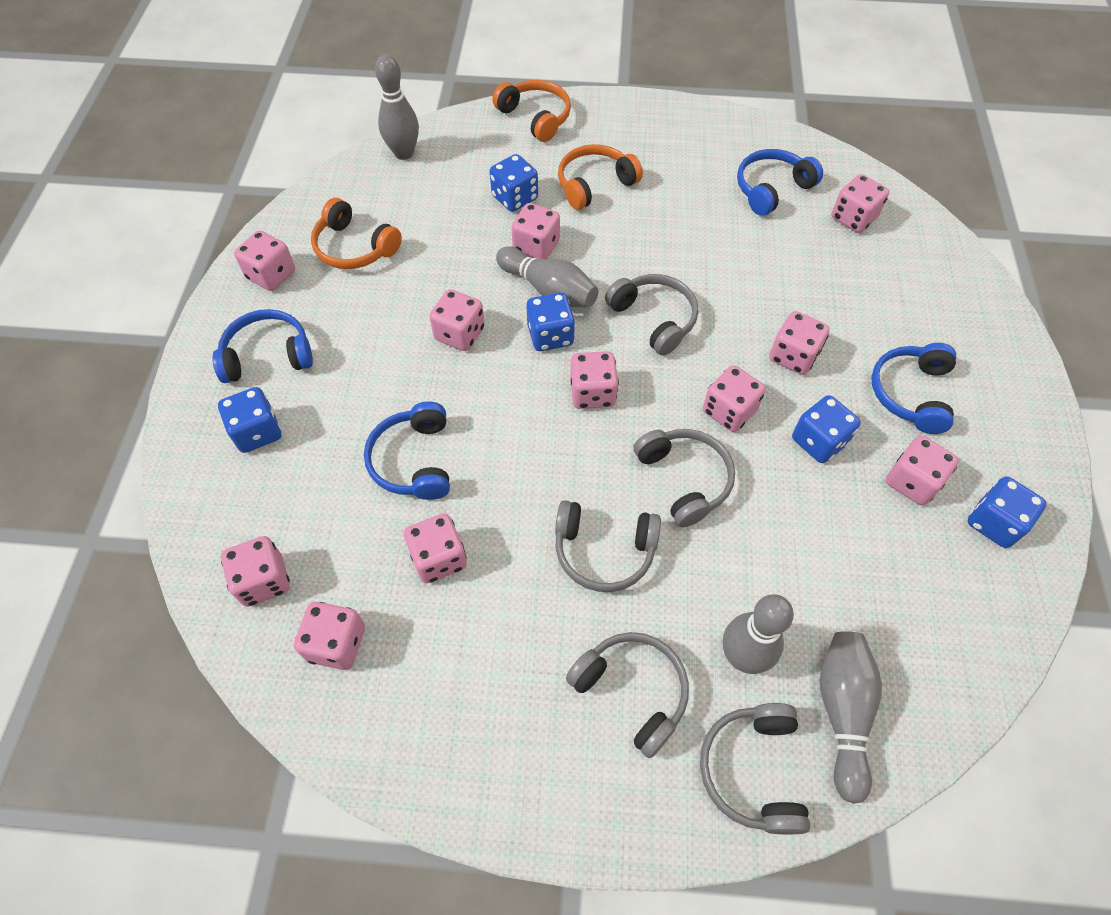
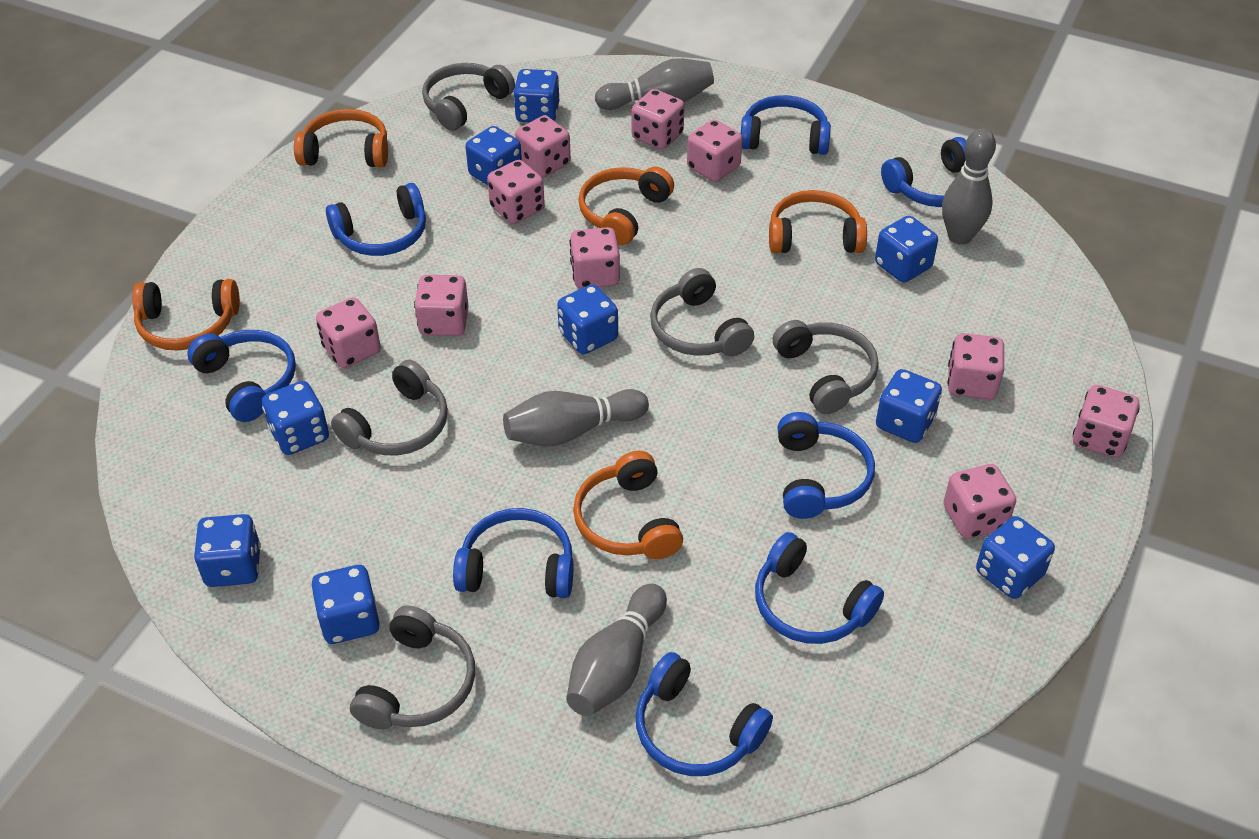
blue dice: 5 -> 9
blue headphones: 4 -> 8
orange headphones: 3 -> 5
pink dice: 11 -> 10

